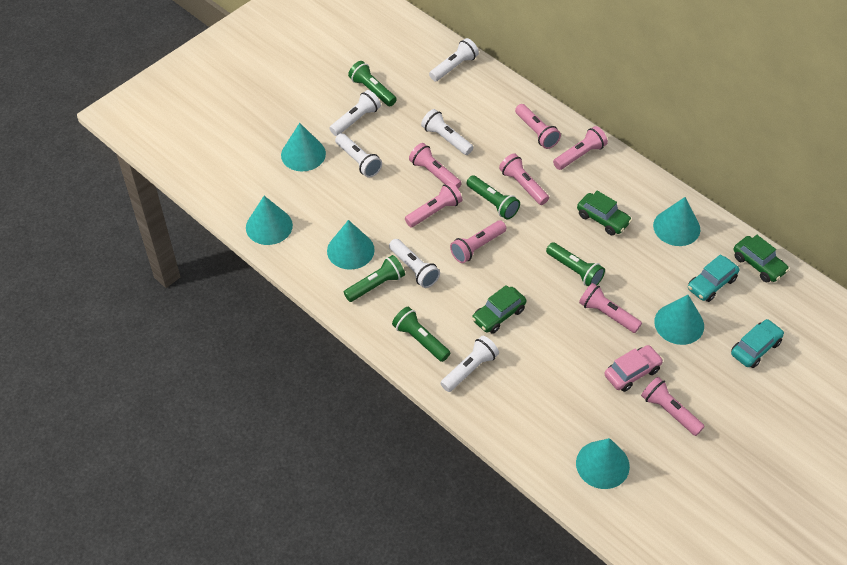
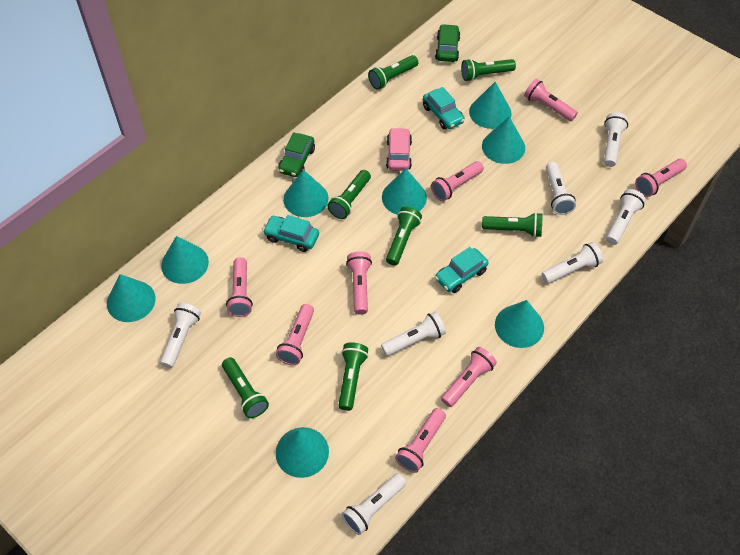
green car: 3 -> 2
green flashlight: 5 -> 7
turquoise car: 2 -> 3
turquoise cone: 6 -> 8
white flashlight: 6 -> 7

